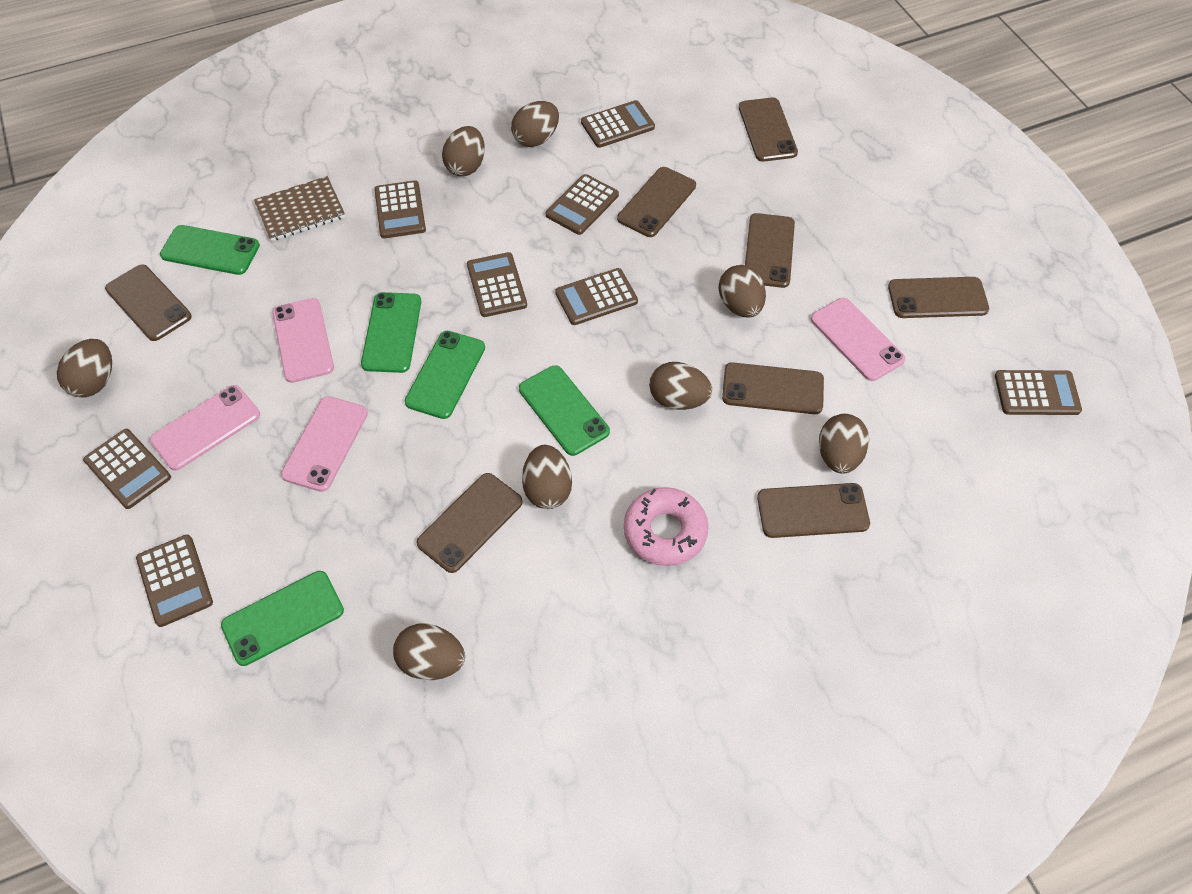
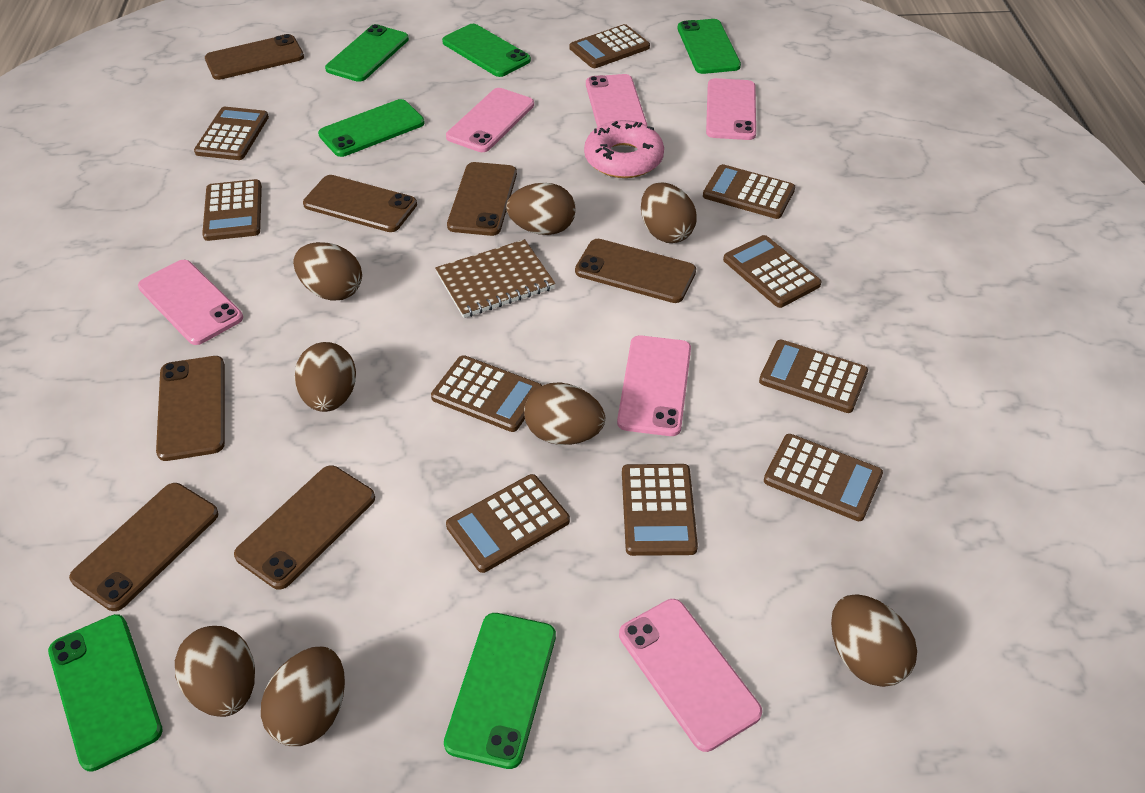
brown calculator: 8 -> 10
brown phone: 8 -> 7
green phone: 5 -> 6
pink phone: 4 -> 6

